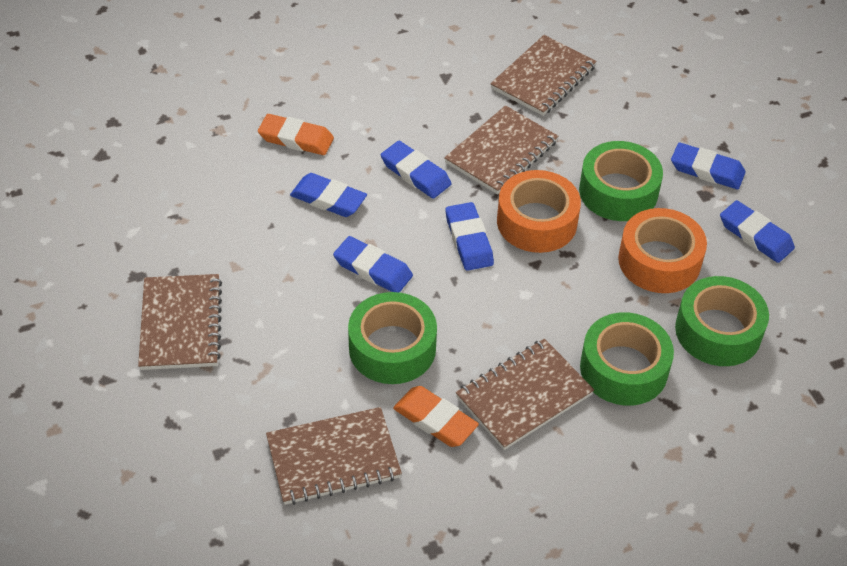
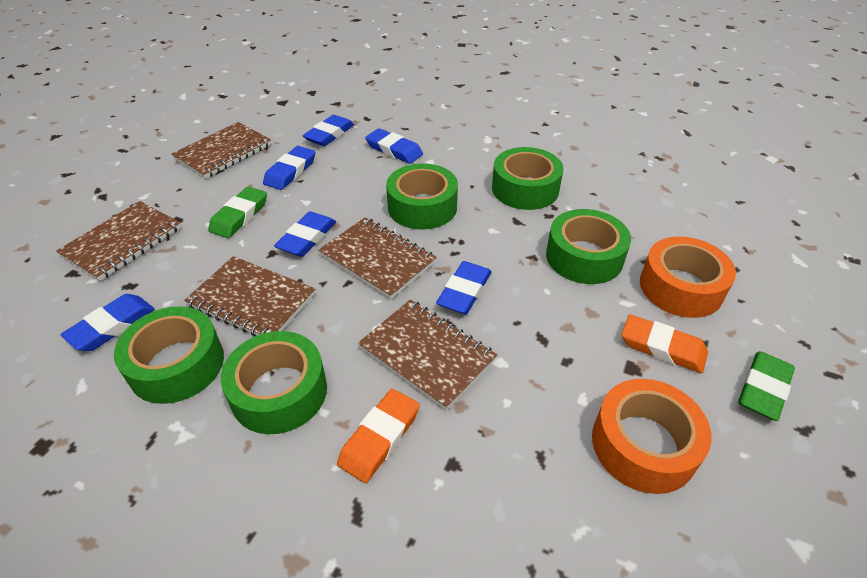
green eraser: 0 -> 2
green tape: 4 -> 5

